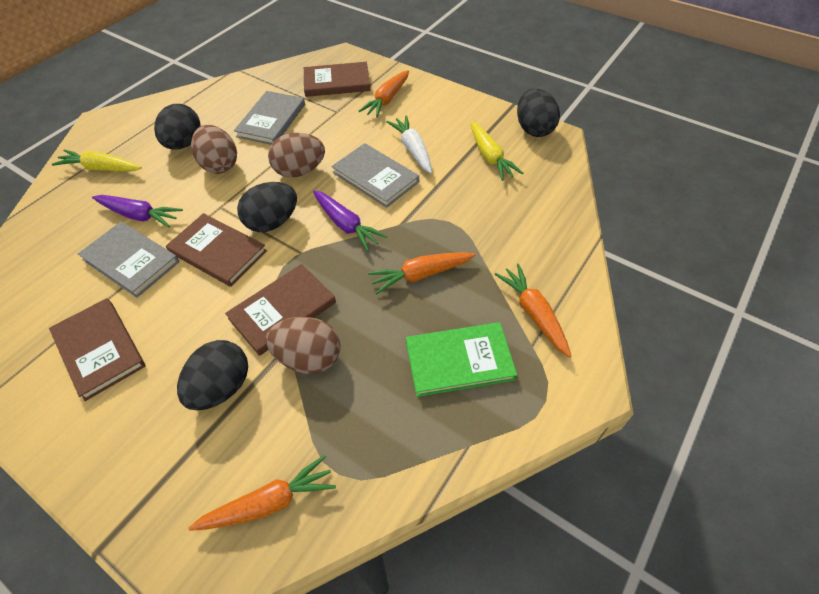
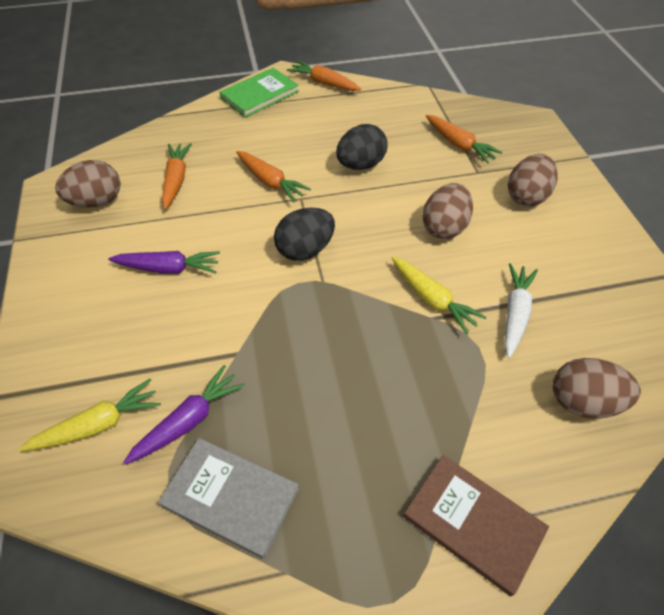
black egg: 4 -> 2
brown book: 4 -> 1
brown egg: 3 -> 4
grey book: 3 -> 1

